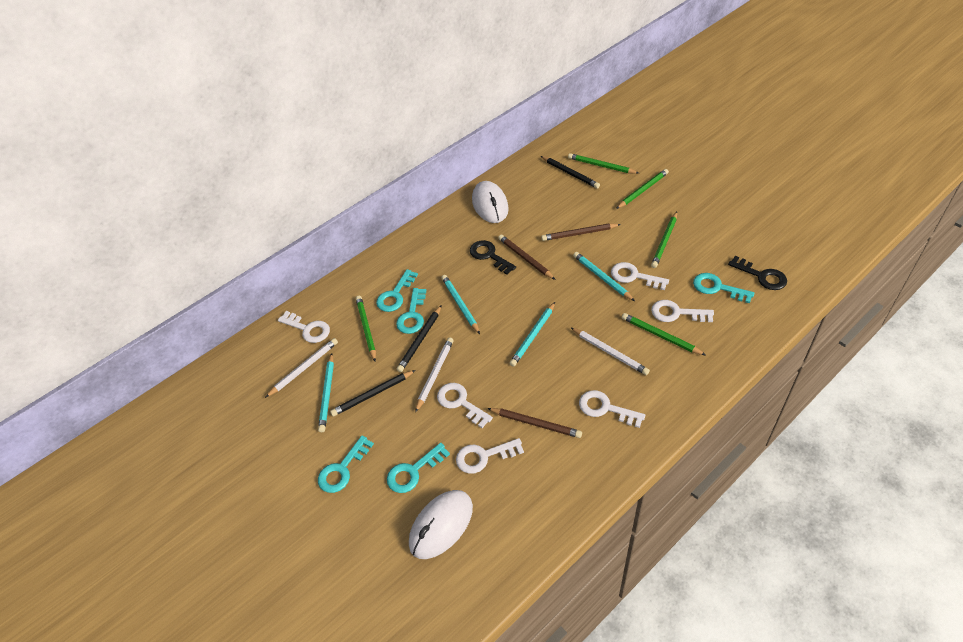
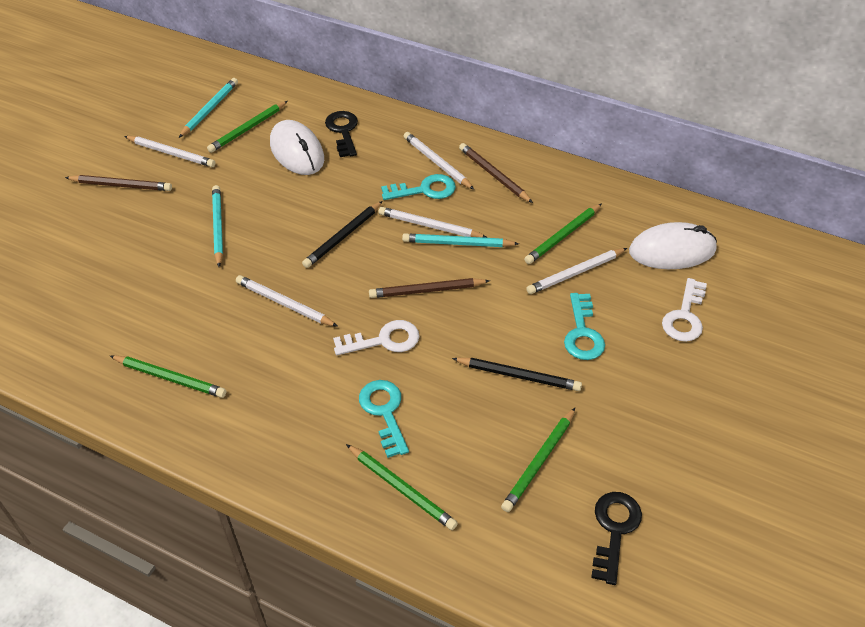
black pencil: 3 -> 2
turquoise key: 5 -> 3
turquoise pencil: 4 -> 3
white key: 6 -> 2
white pencil: 3 -> 5

